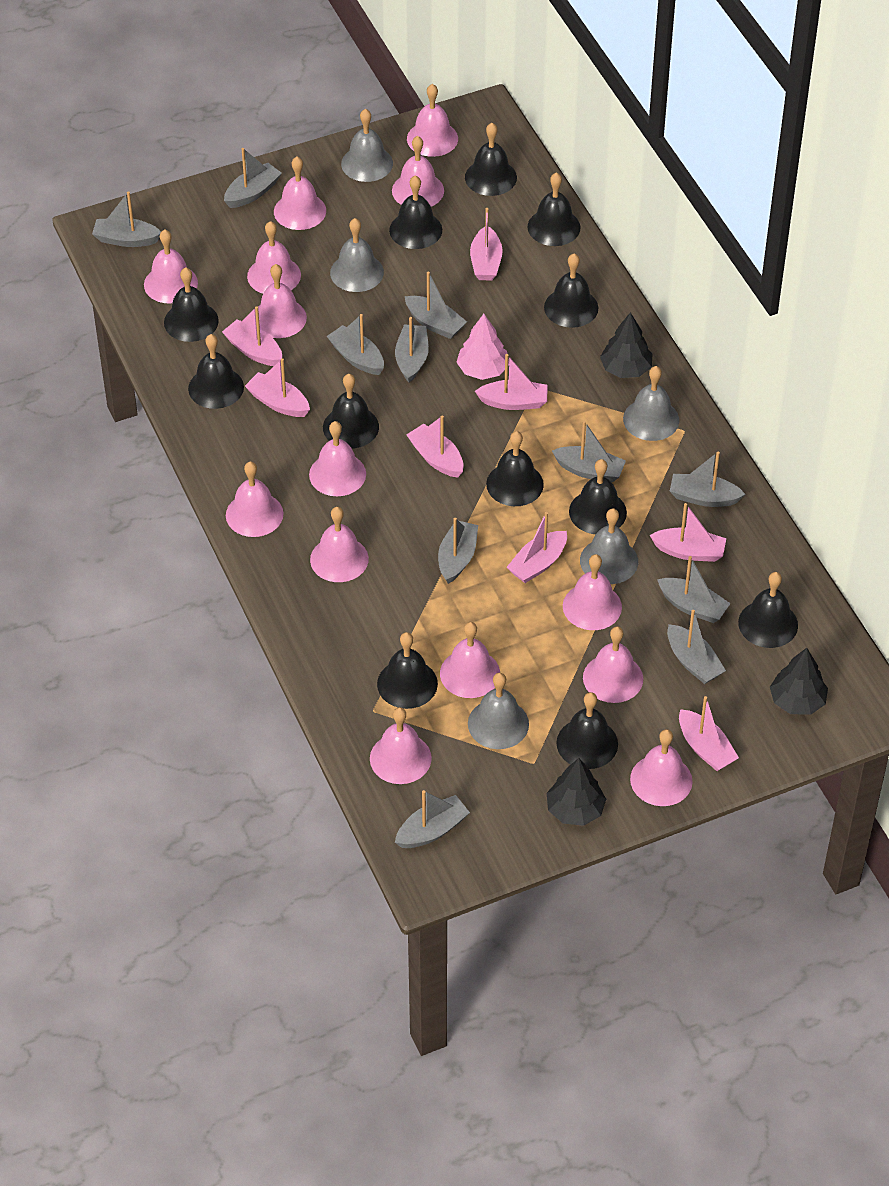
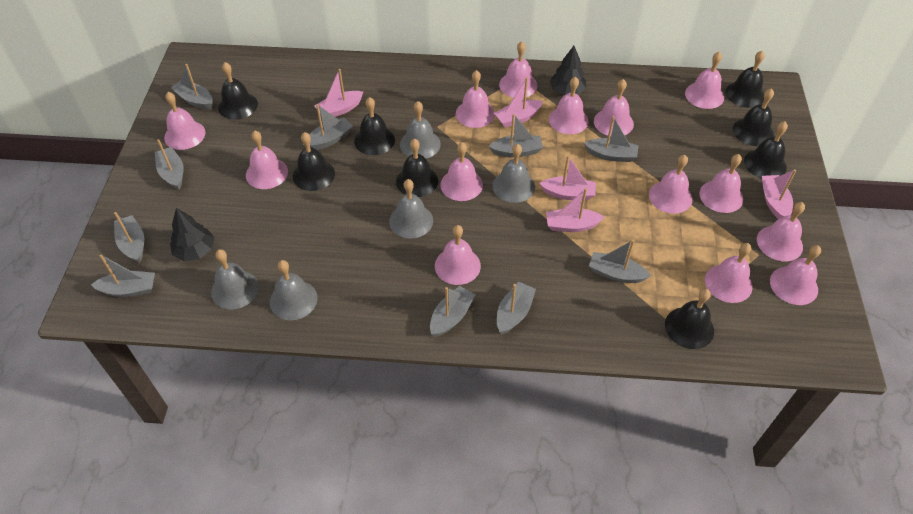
black bell: 12 -> 8
black tree: 3 -> 2
grey boat: 11 -> 10
pink boat: 8 -> 5
pink tree: 1 -> 0

